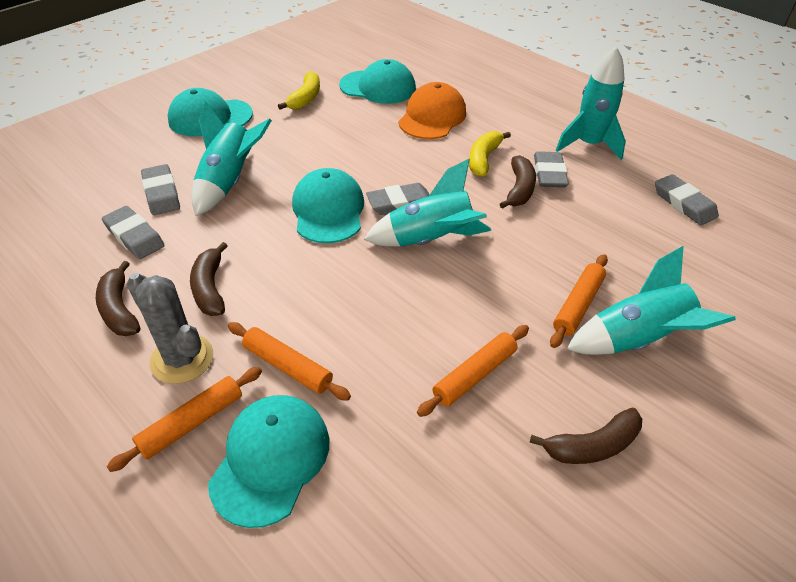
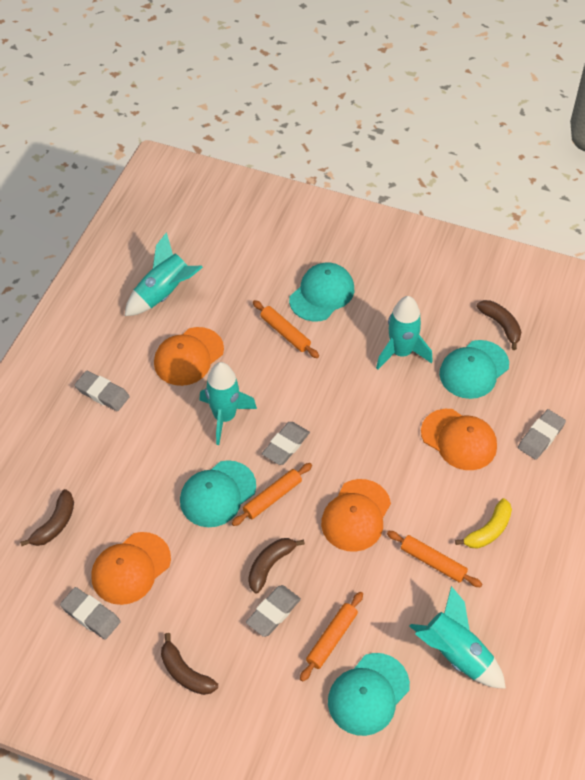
grey cactus: 1 -> 0
orange cap: 1 -> 4
yellow banana: 2 -> 1

